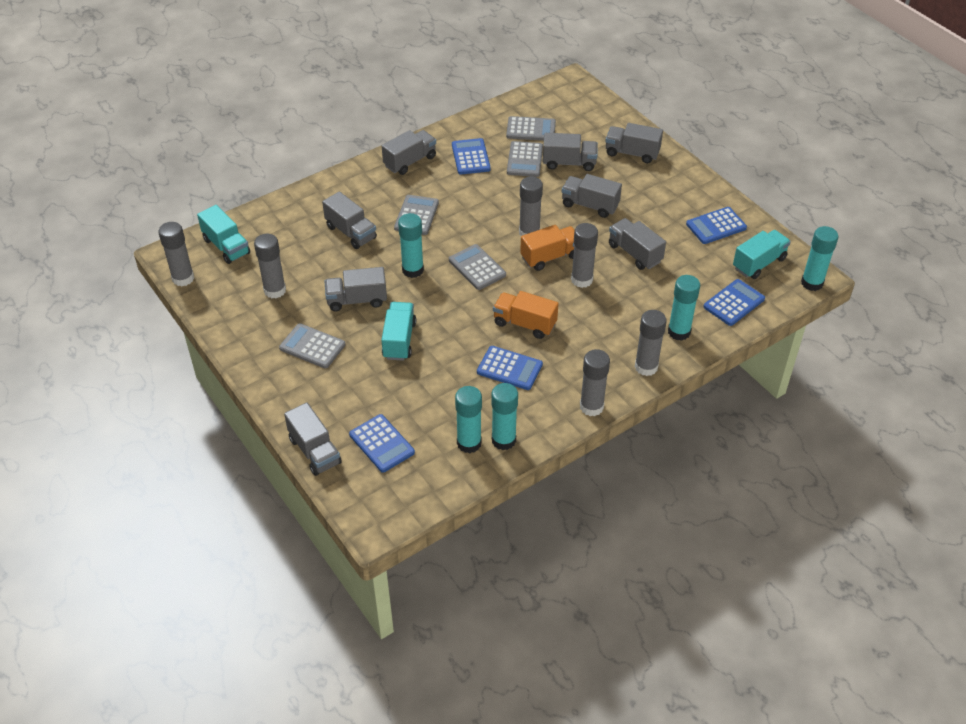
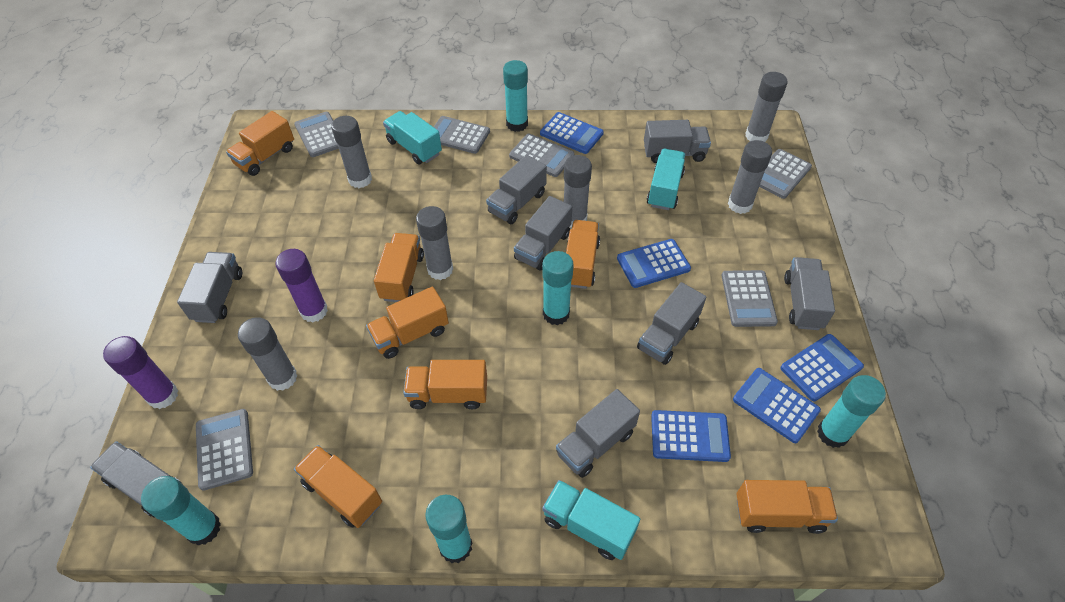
grey calculator: 5 -> 6
orange truck: 2 -> 7
purple glue stick: 0 -> 2

